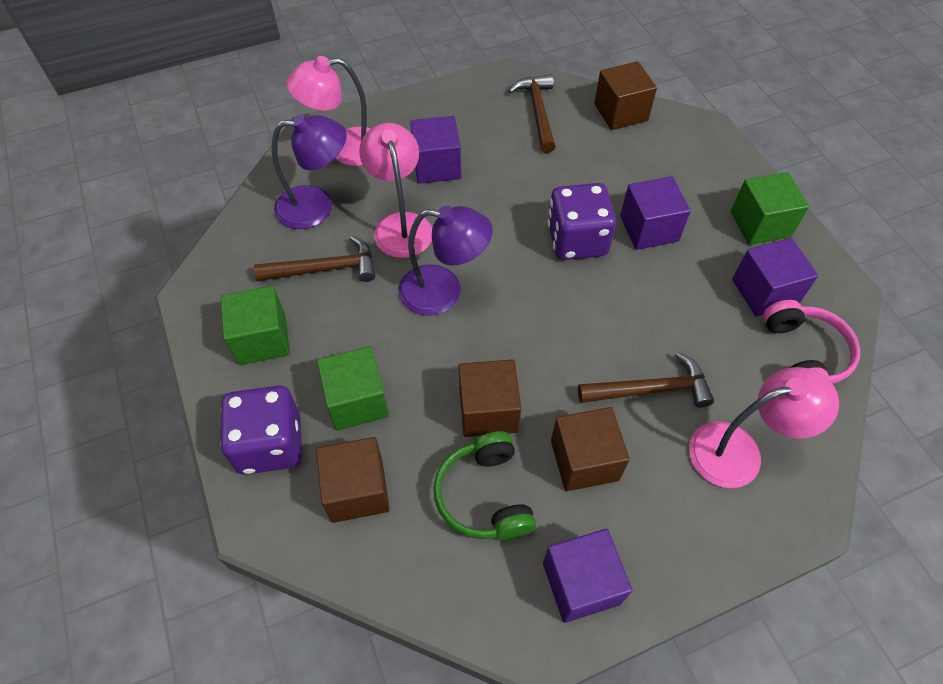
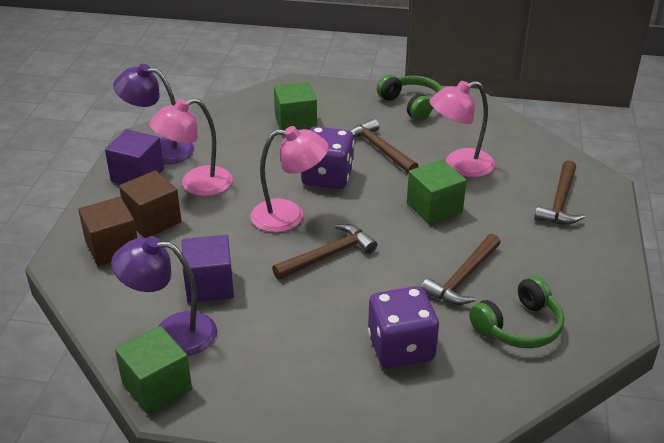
brown cube: 4 -> 2
brown hammer: 3 -> 4
green headphones: 1 -> 2
pink headphones: 1 -> 0
purple cube: 4 -> 2

